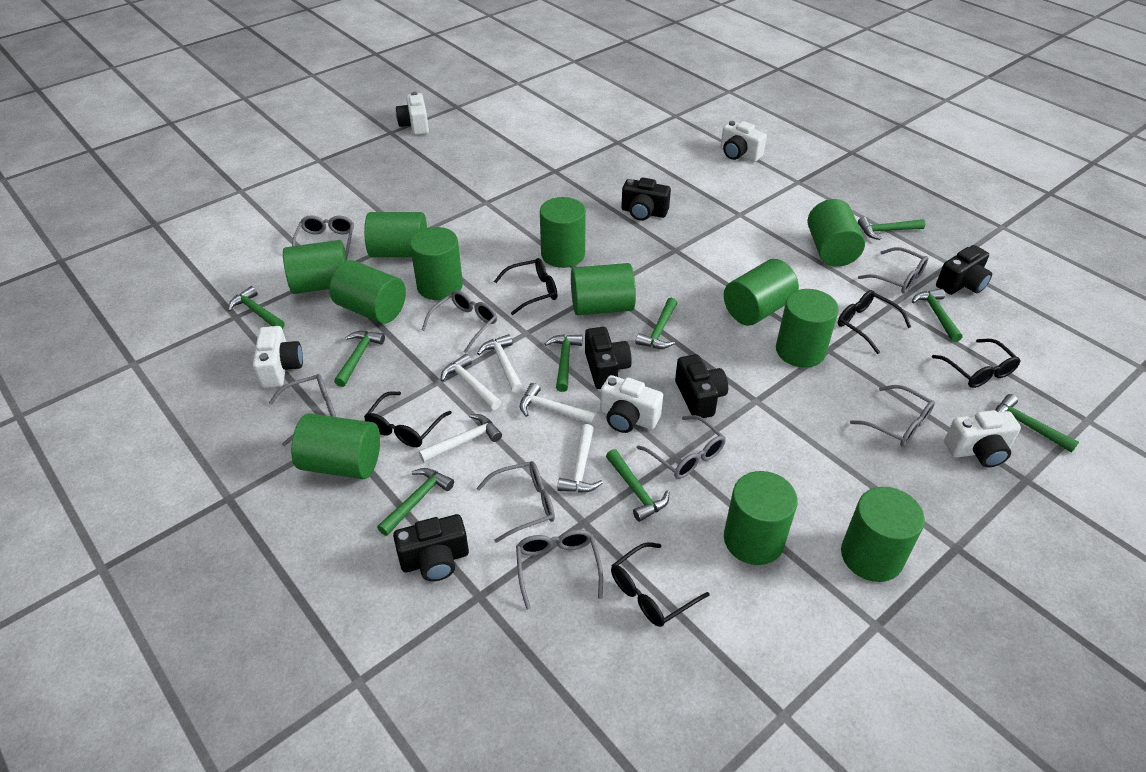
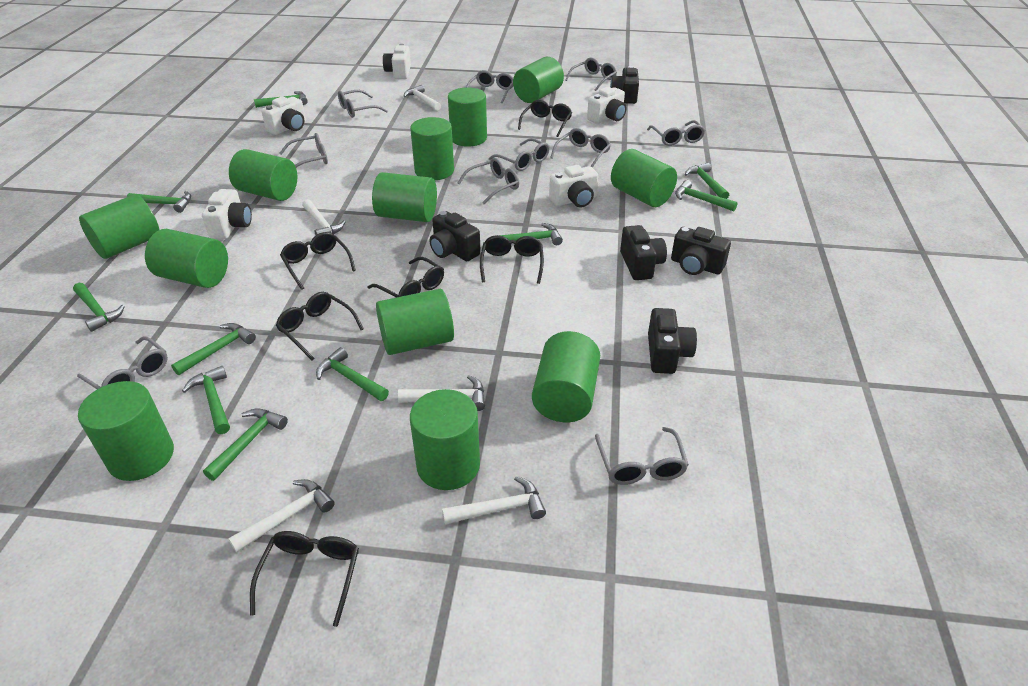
black glasses: 5 -> 6
green hammer: 9 -> 10
grey glasses: 8 -> 10

